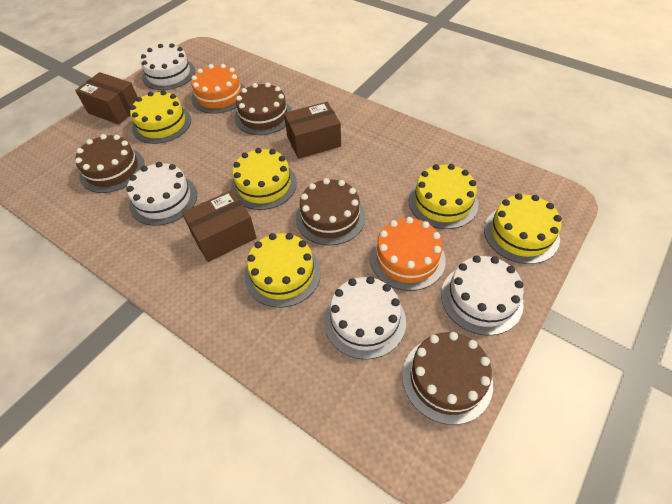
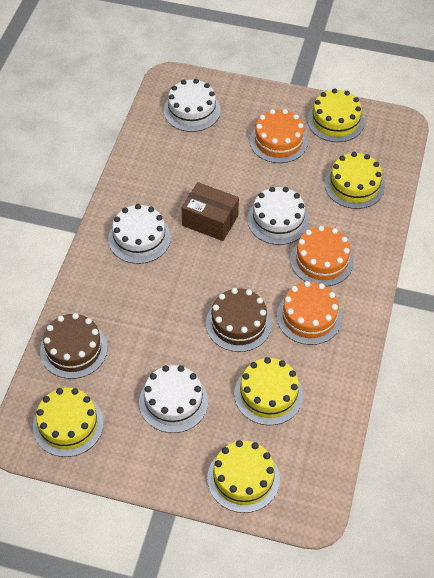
brown box: 3 -> 1
brown cake: 4 -> 2
orange cake: 2 -> 3

